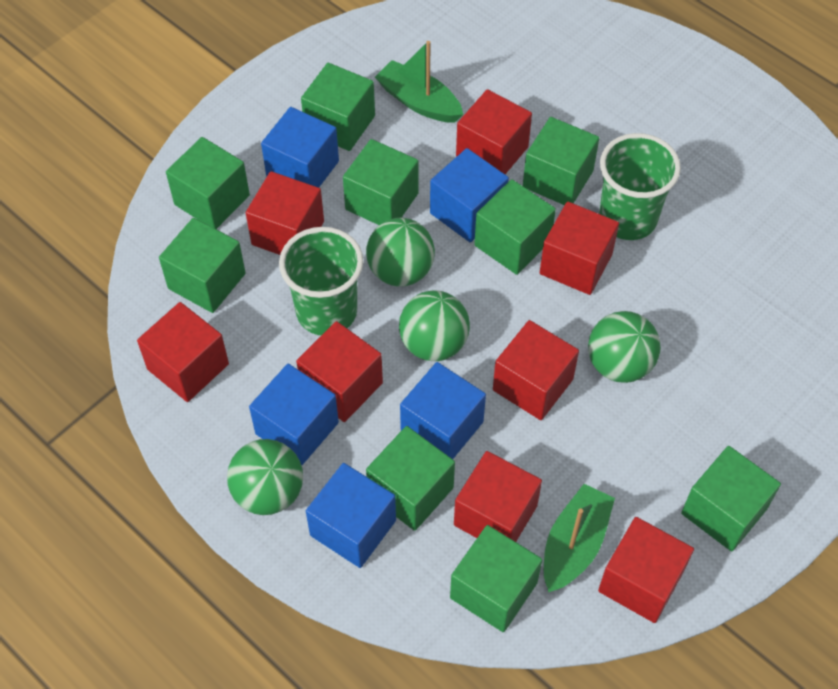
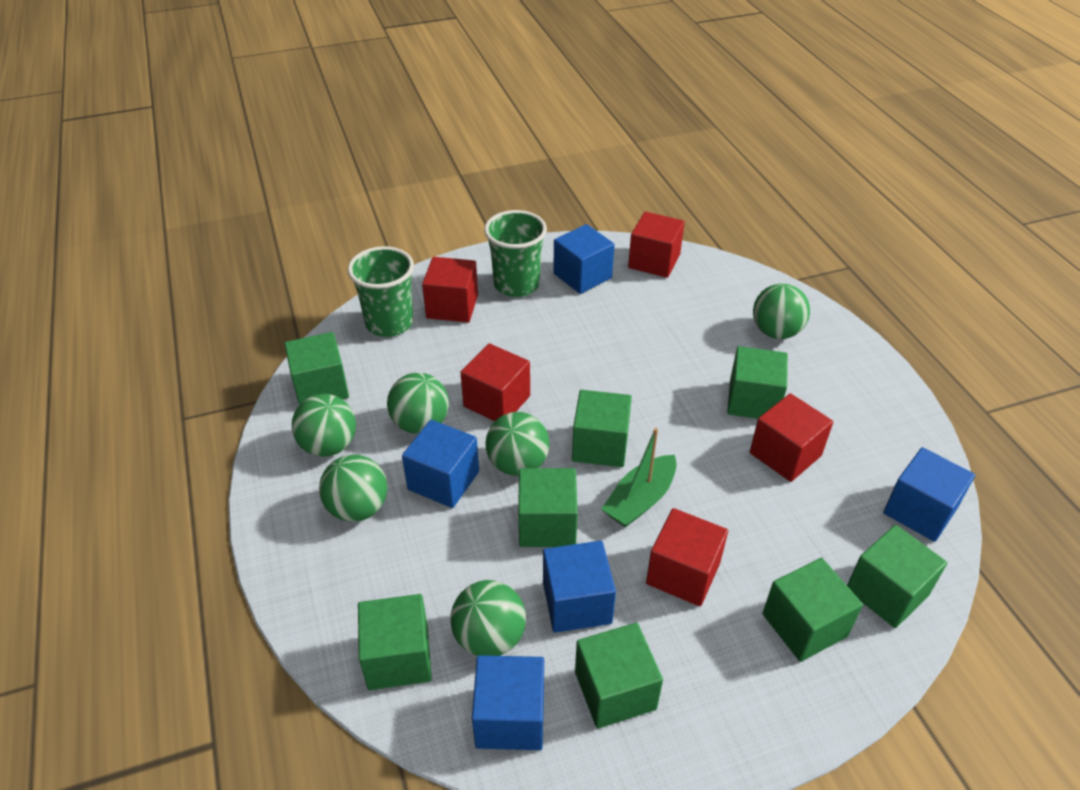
green ball: 4 -> 6
green boat: 2 -> 1
green cube: 9 -> 8
red cube: 8 -> 5

